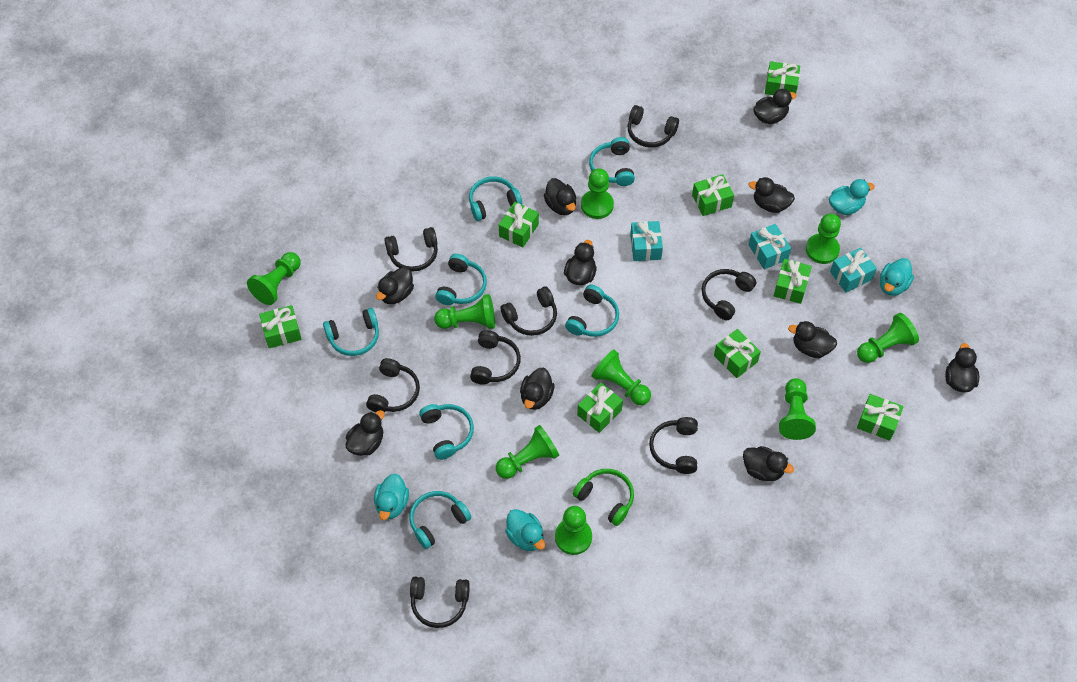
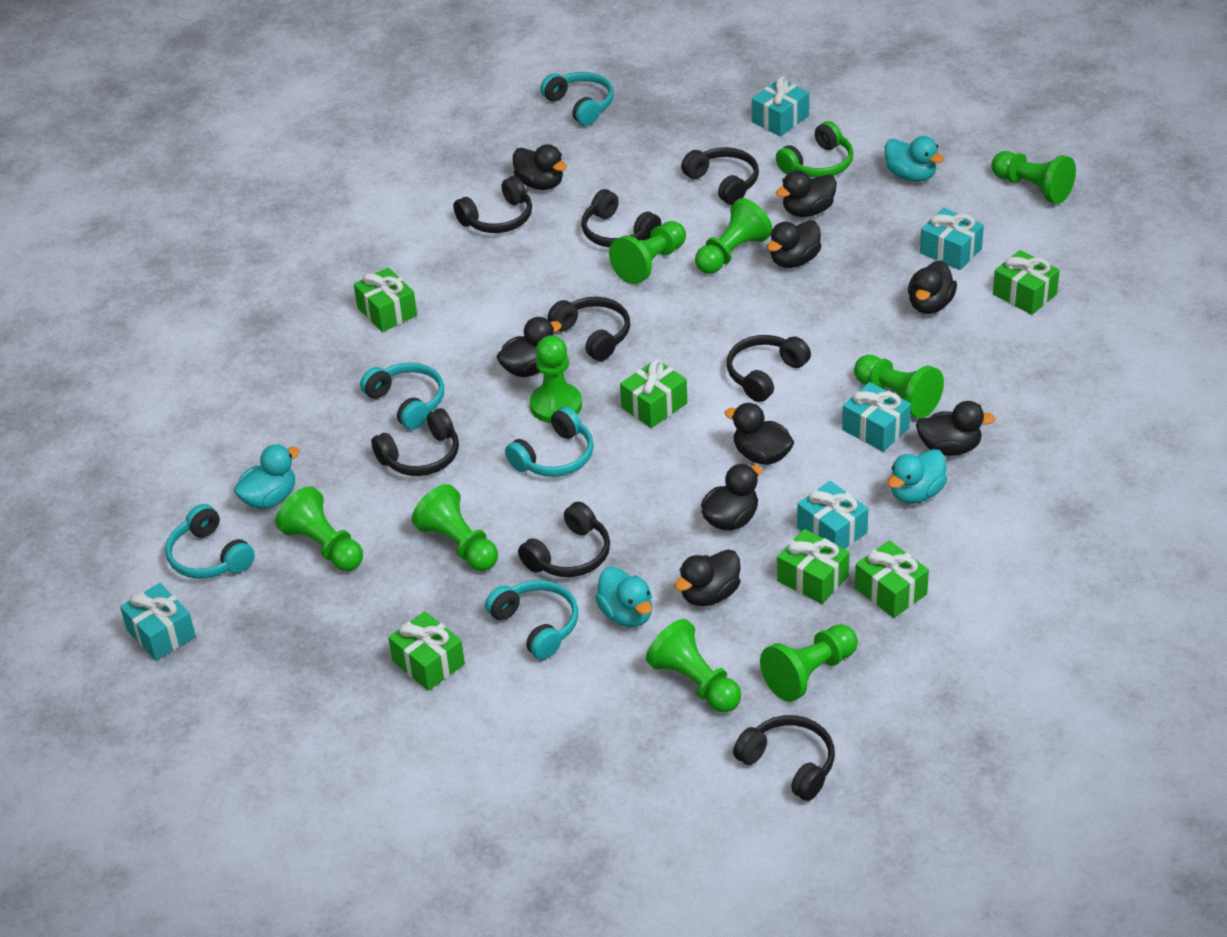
black duck: 10 -> 9
green gift: 8 -> 6
turquoise gift: 3 -> 5
turquoise headphones: 7 -> 5

